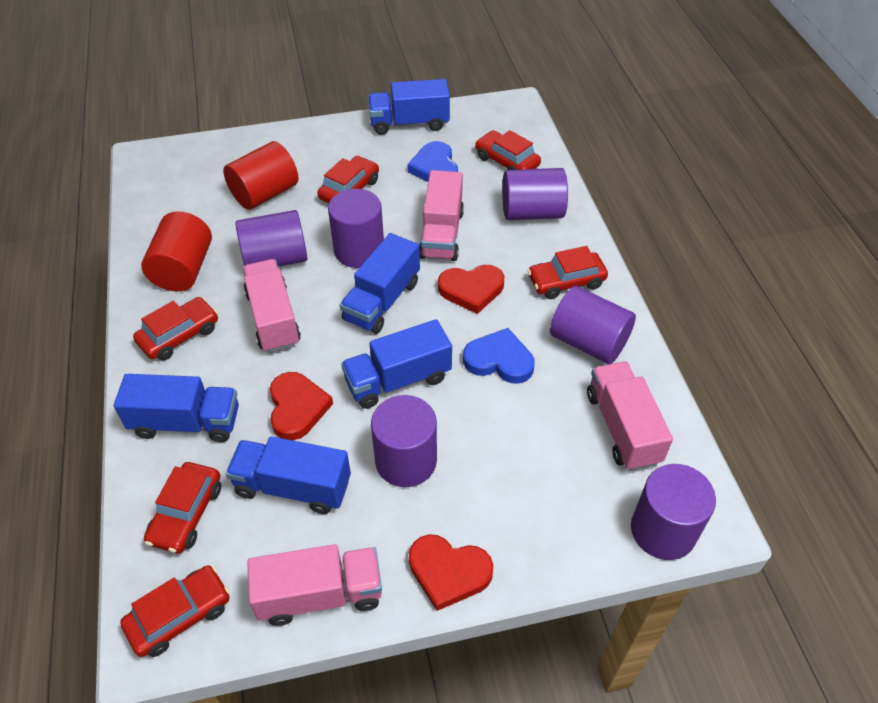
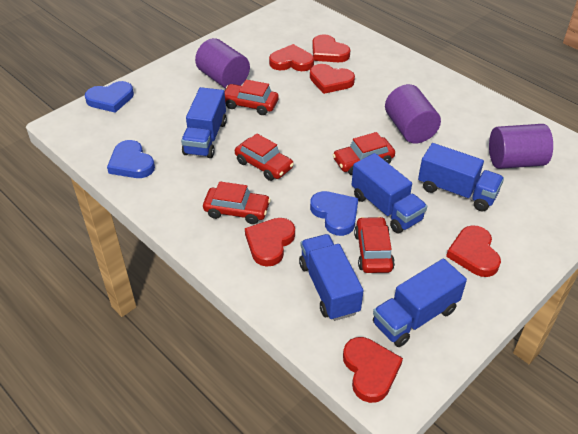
blue heart: 2 -> 3
pink truck: 4 -> 0
purple cylinder: 6 -> 3
red car: 6 -> 5
red cylinder: 2 -> 0
red heart: 3 -> 6

